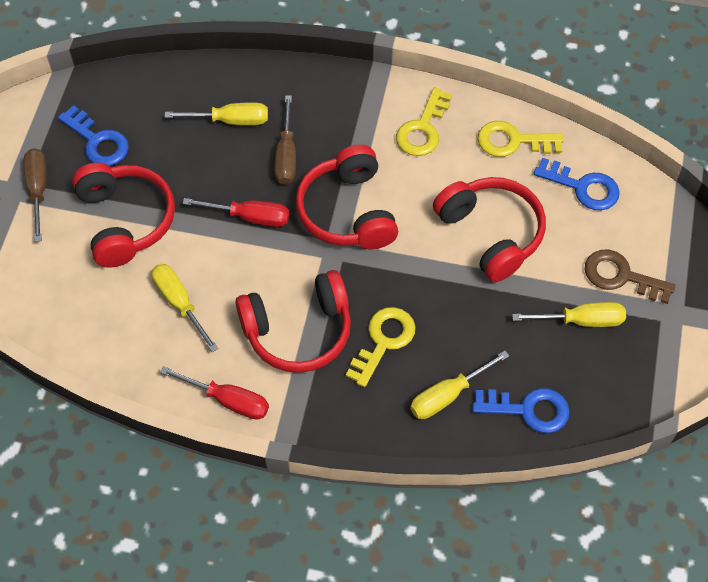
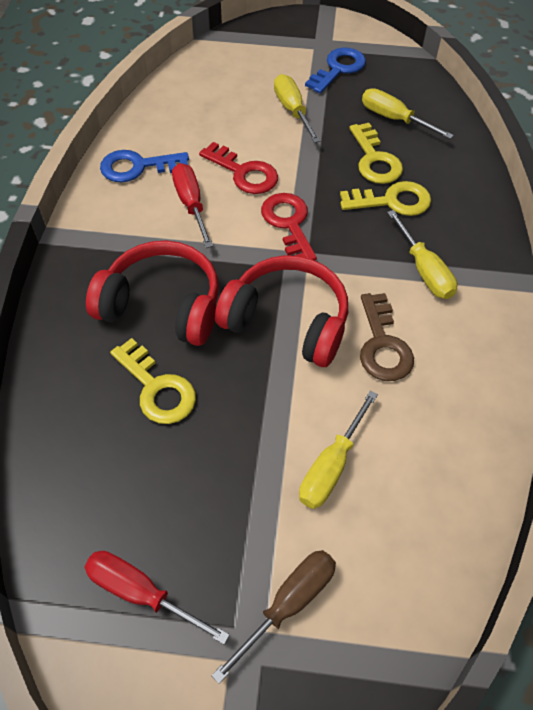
blue key: 3 -> 2
brown screwdriver: 2 -> 1
red headphones: 4 -> 2
red key: 0 -> 2

